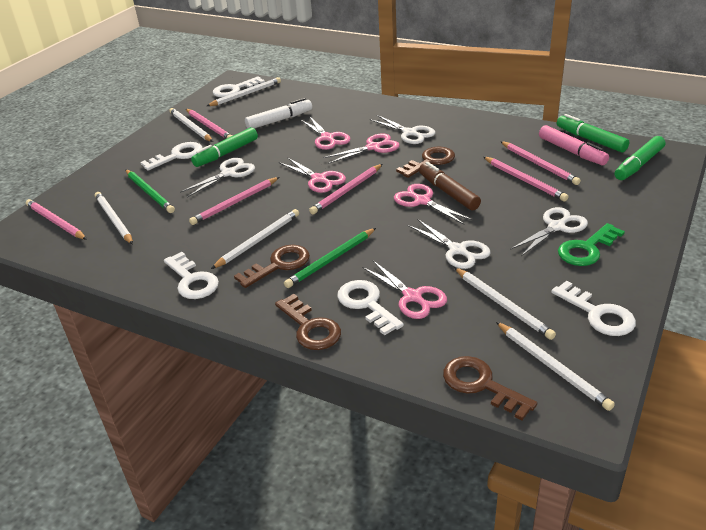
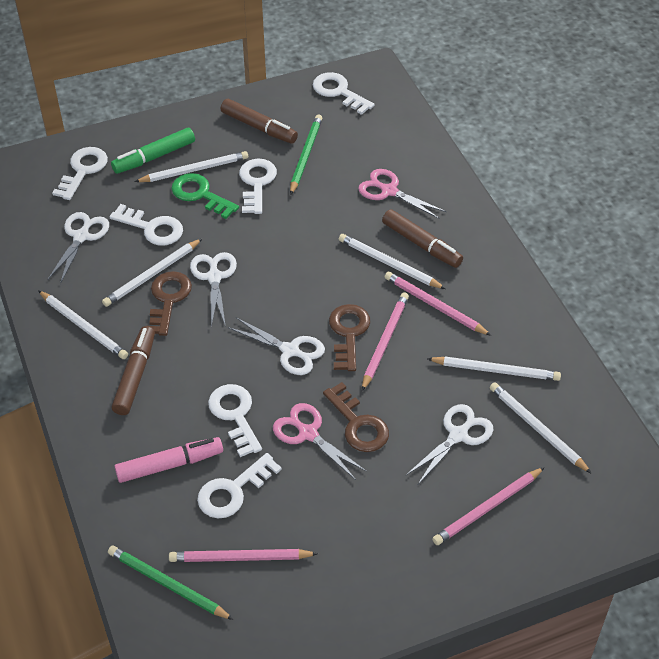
brown key: 4 -> 3
brown marker: 1 -> 3
green marker: 3 -> 1
pink pencil: 6 -> 4
pink scissors: 5 -> 2
white key: 5 -> 6
white marker: 1 -> 0

